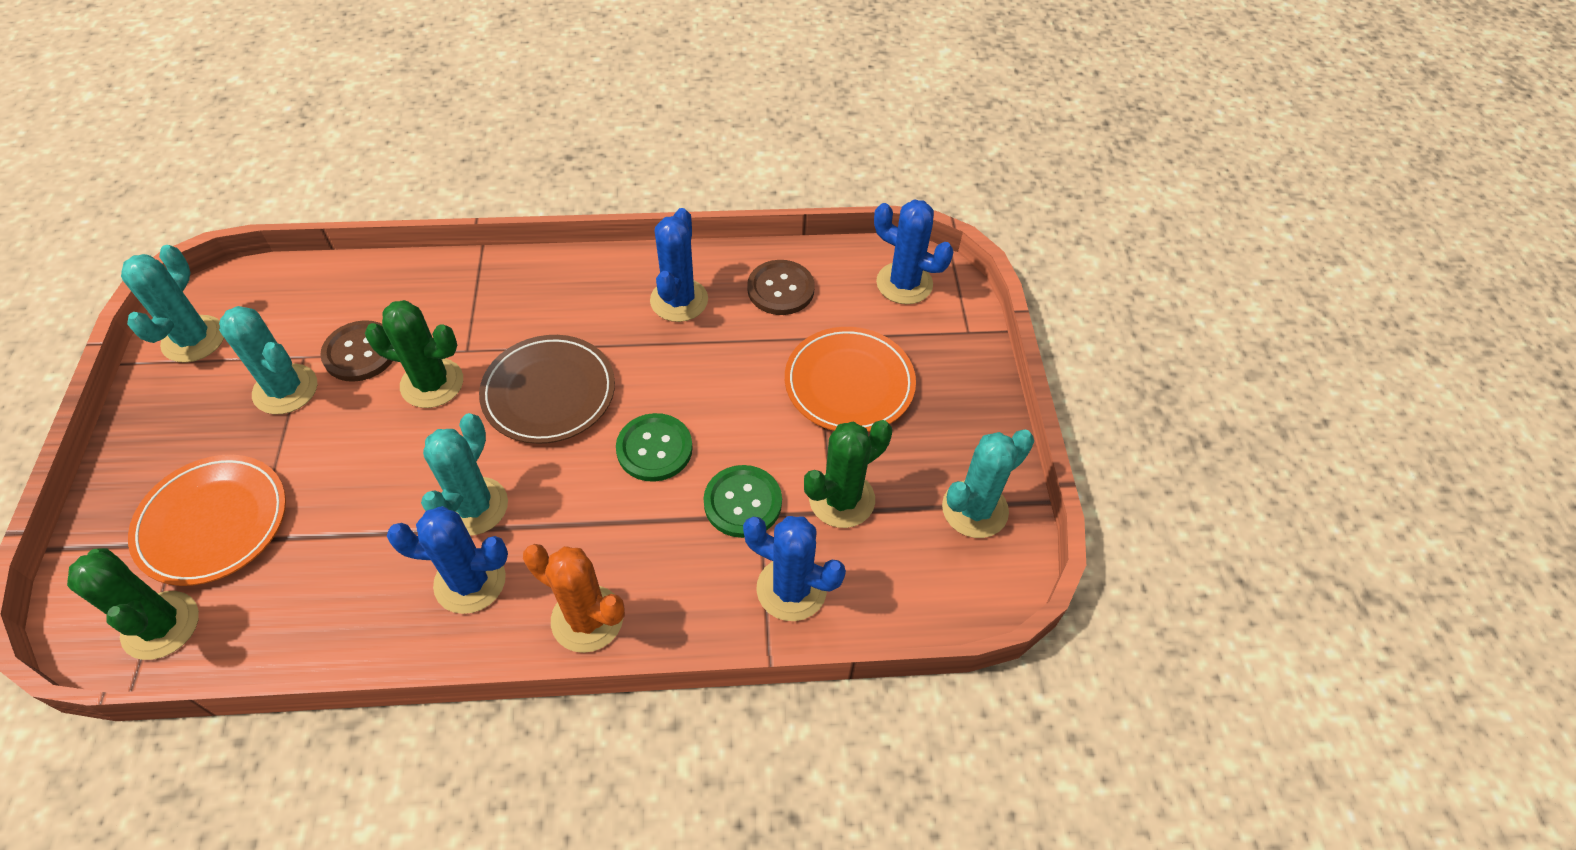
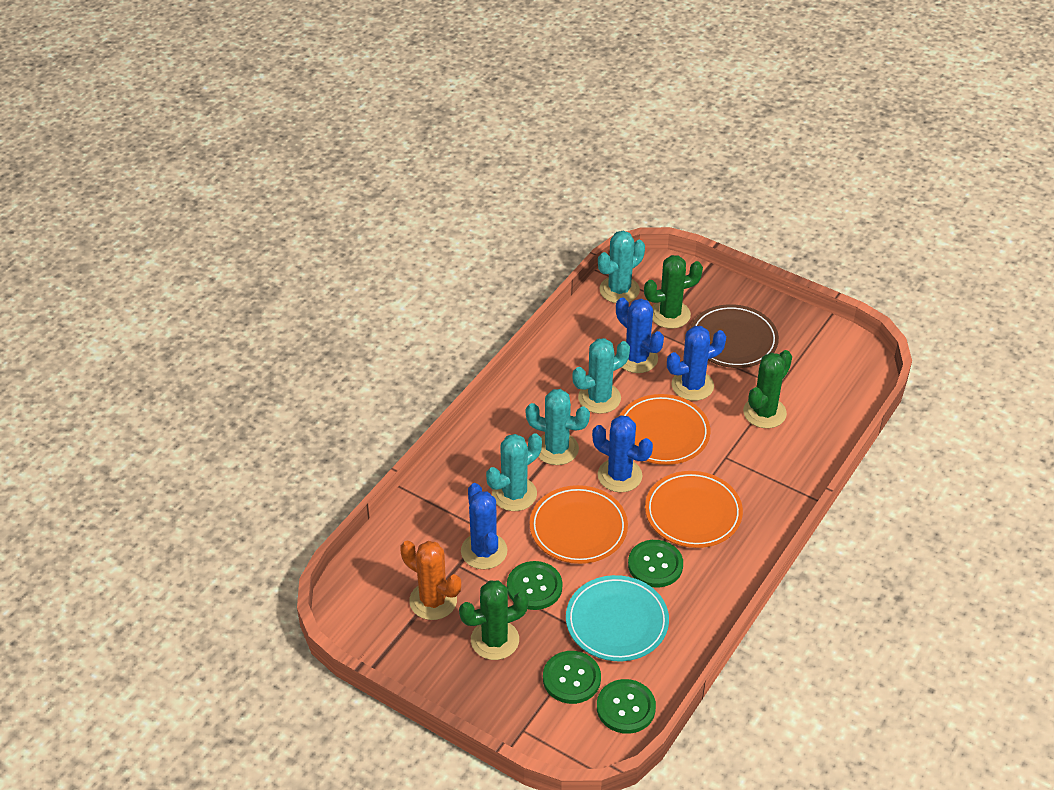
brown button: 2 -> 0
green button: 2 -> 4
orange plate: 2 -> 3
turquoise plate: 0 -> 1

